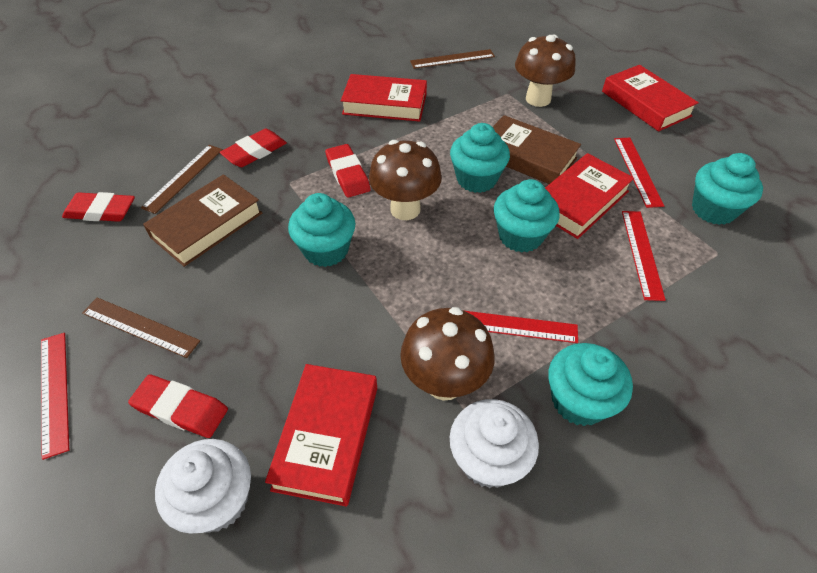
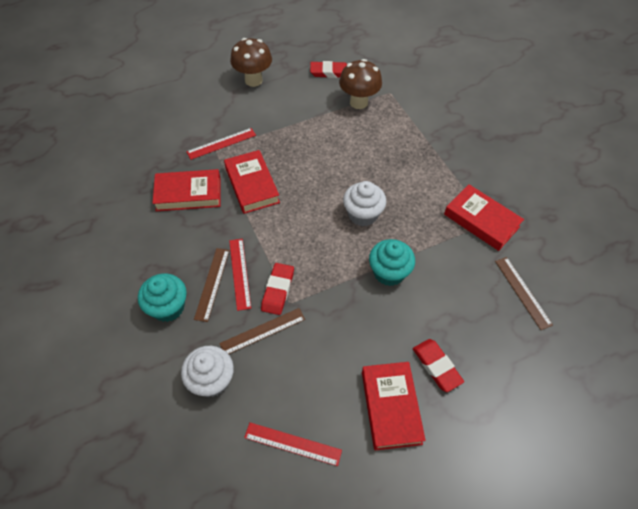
brown book: 2 -> 0
brown mushroom: 3 -> 2
red eraser: 4 -> 3
red ruler: 4 -> 3
turquoise cupcake: 5 -> 2

